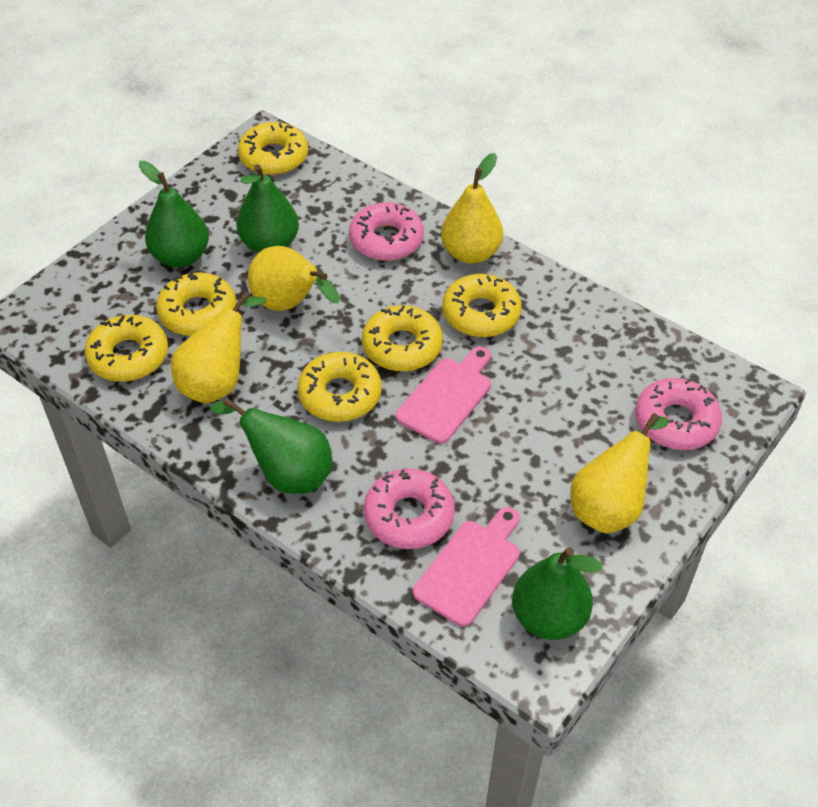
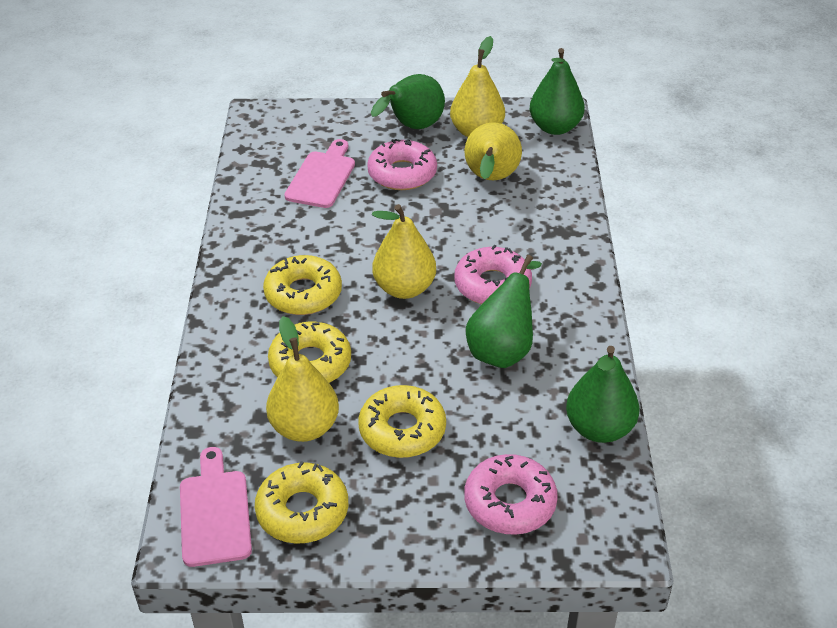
yellow donut: 6 -> 4

